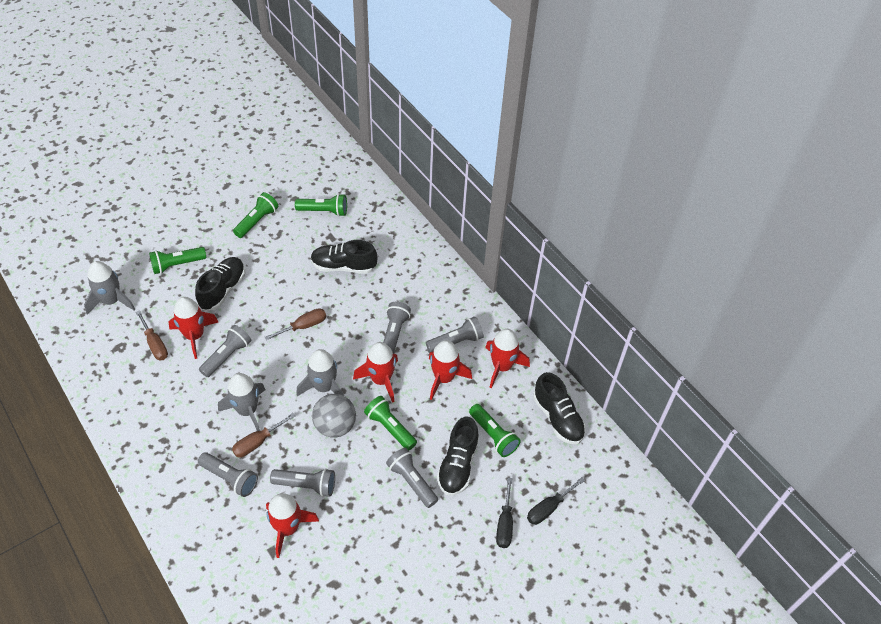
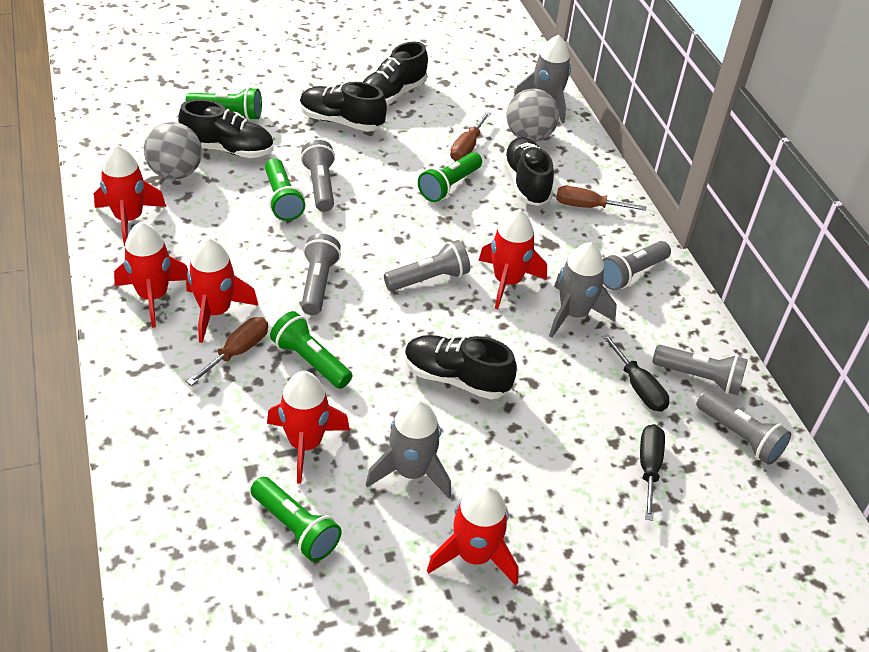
black shoe: 4 -> 5
grey ball: 1 -> 2
red rocket: 5 -> 6

